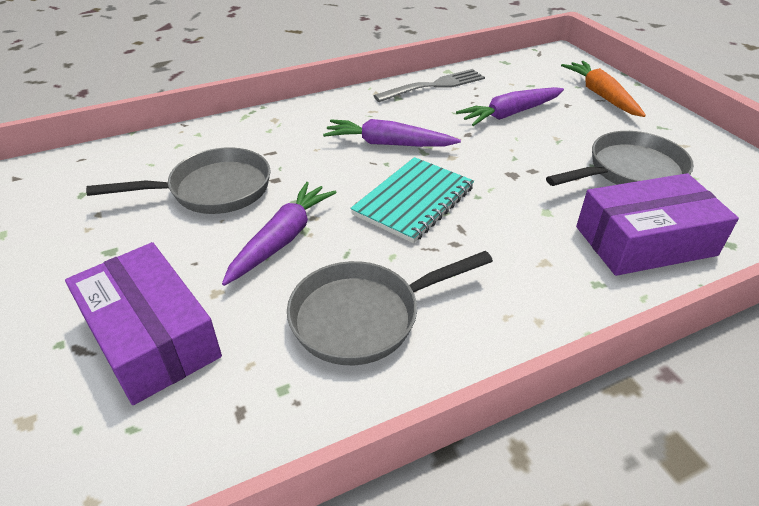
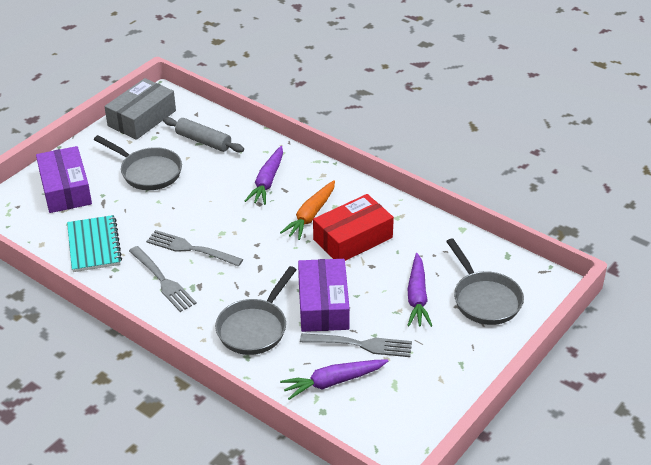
grey box: 0 -> 1
grey fork: 1 -> 3
grey rolling pin: 0 -> 1
red box: 0 -> 1

